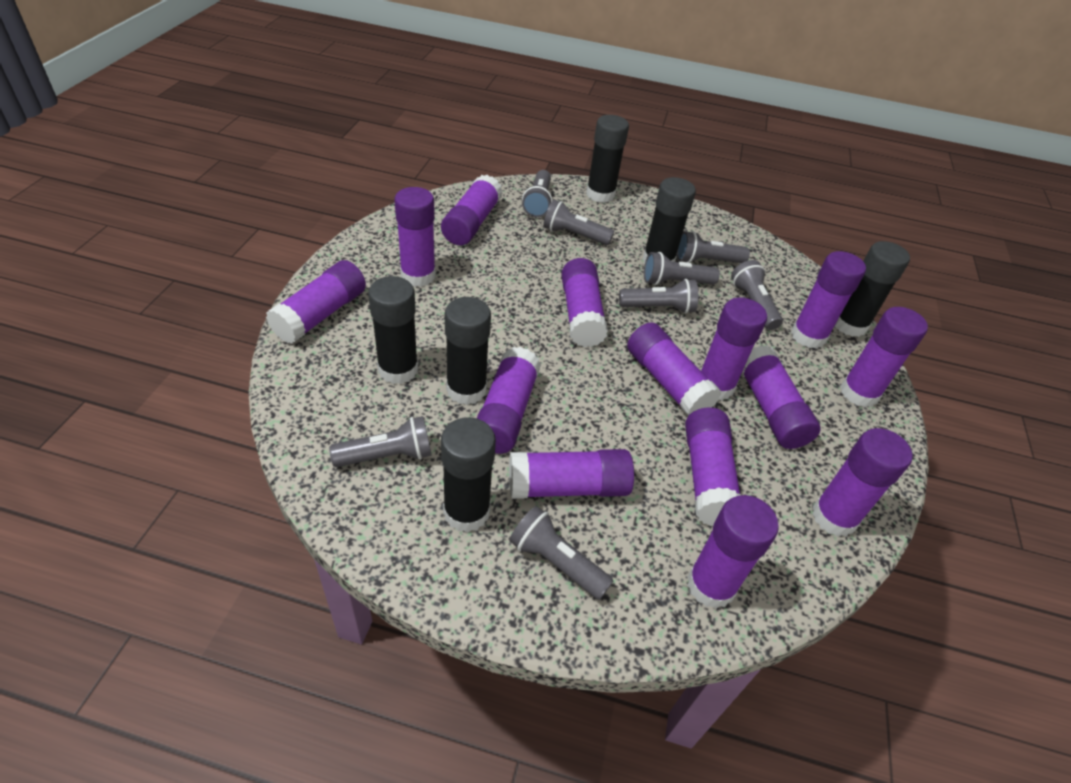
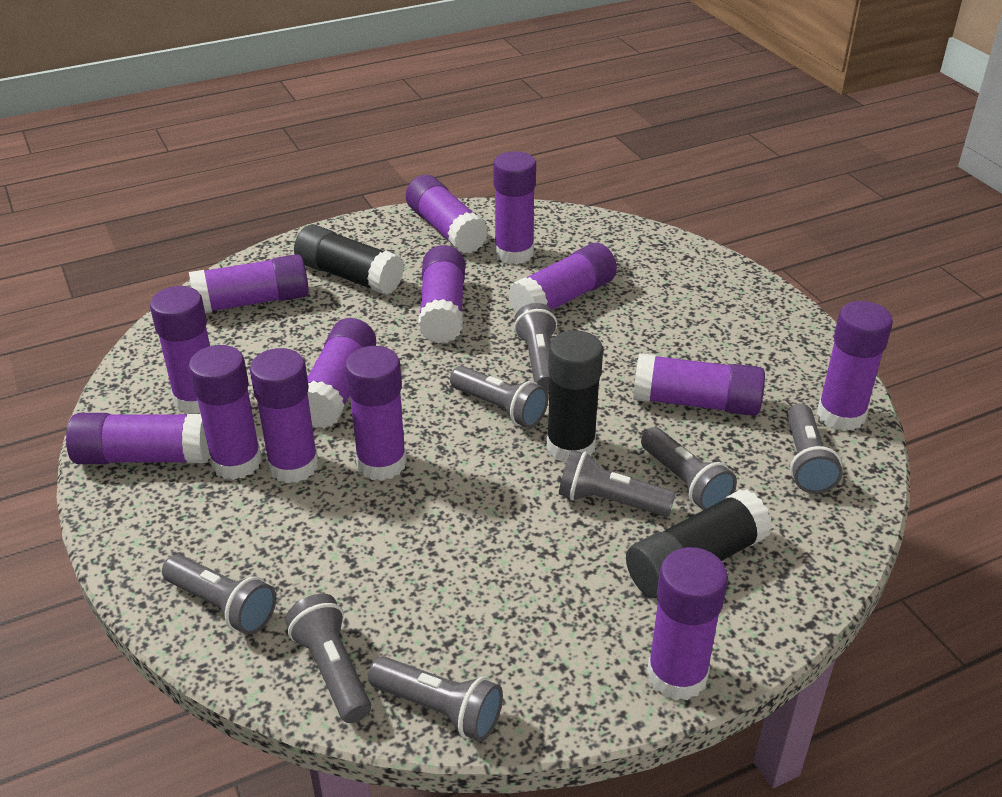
black glue stick: 6 -> 3

